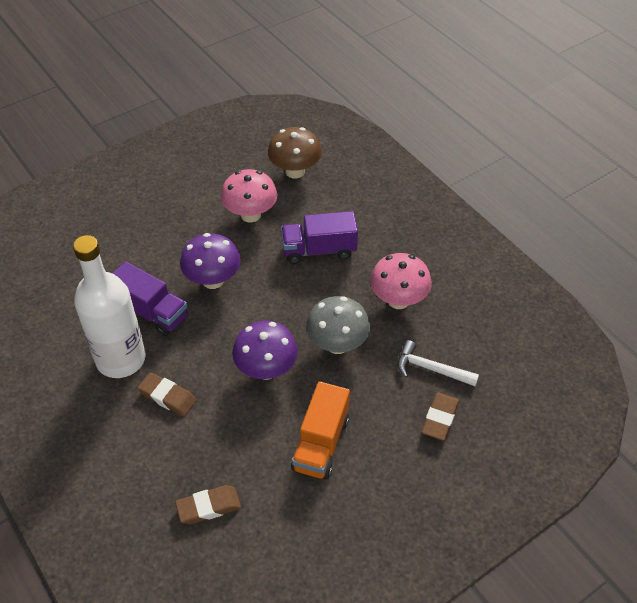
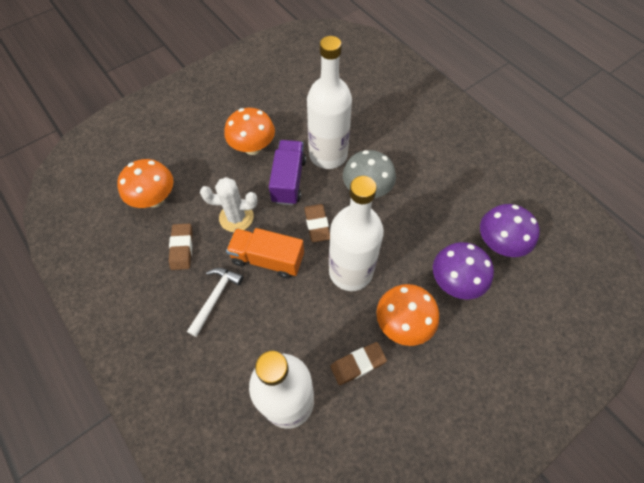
brown mushroom: 1 -> 0
orange mushroom: 0 -> 3
pink mushroom: 2 -> 0
purple truck: 2 -> 1
white bottle: 1 -> 3
white cactus: 0 -> 1

